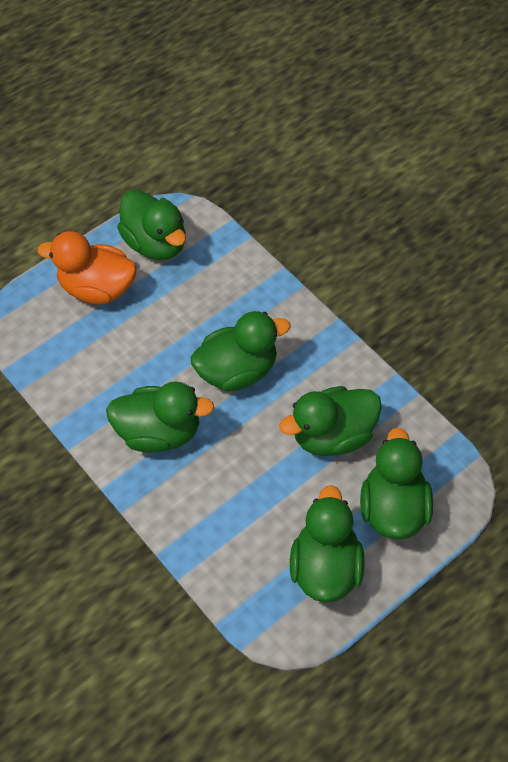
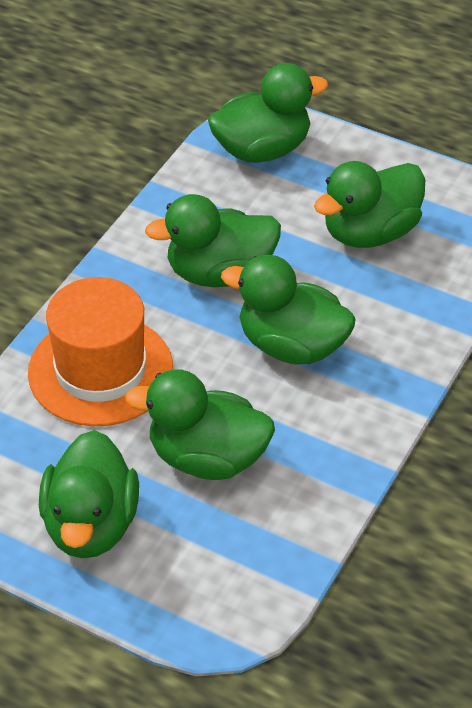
orange duck: 1 -> 0
orange hat: 0 -> 1

